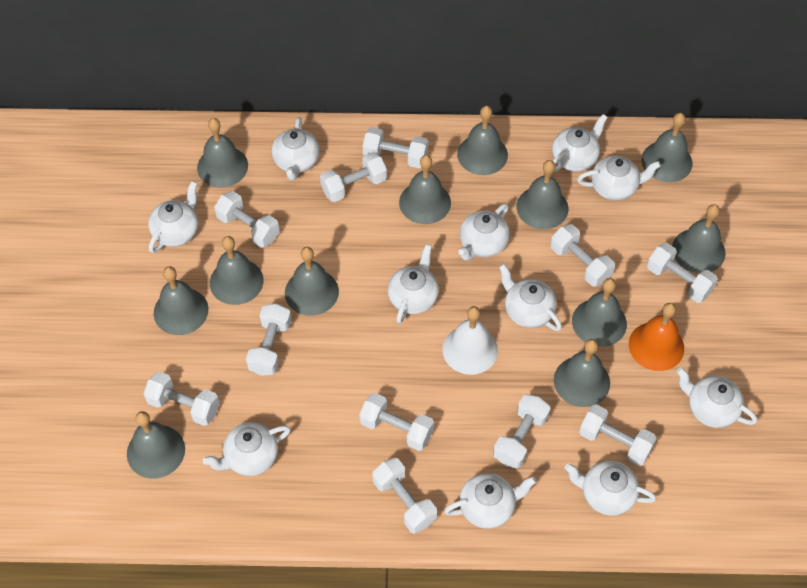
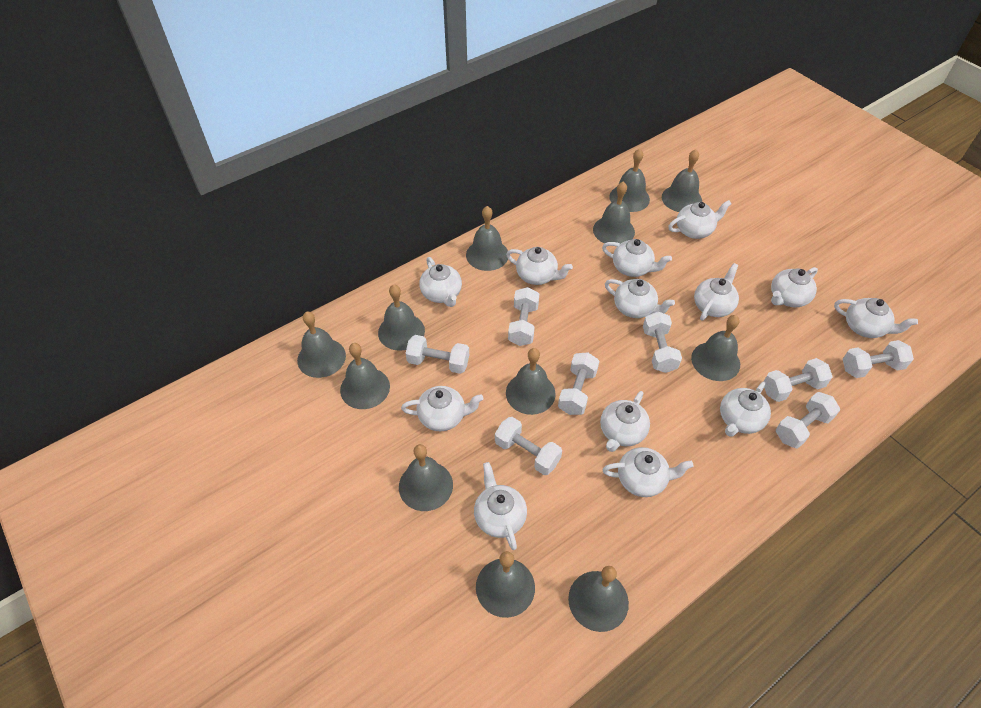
orange bell: 1 -> 0
white bell: 1 -> 0
white dumbbell: 11 -> 8
white teapot: 11 -> 13

